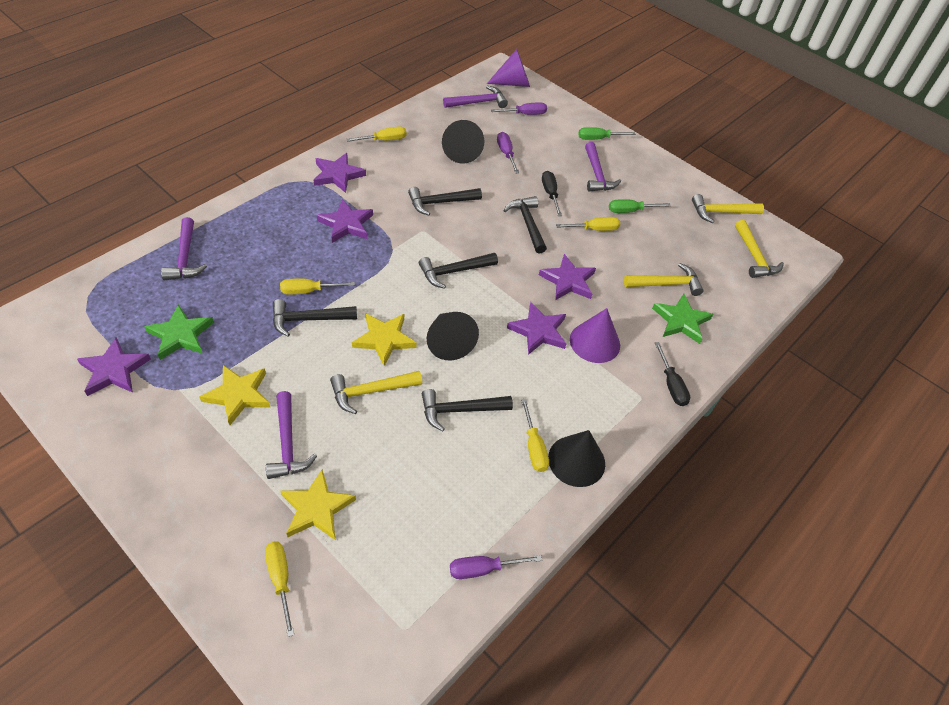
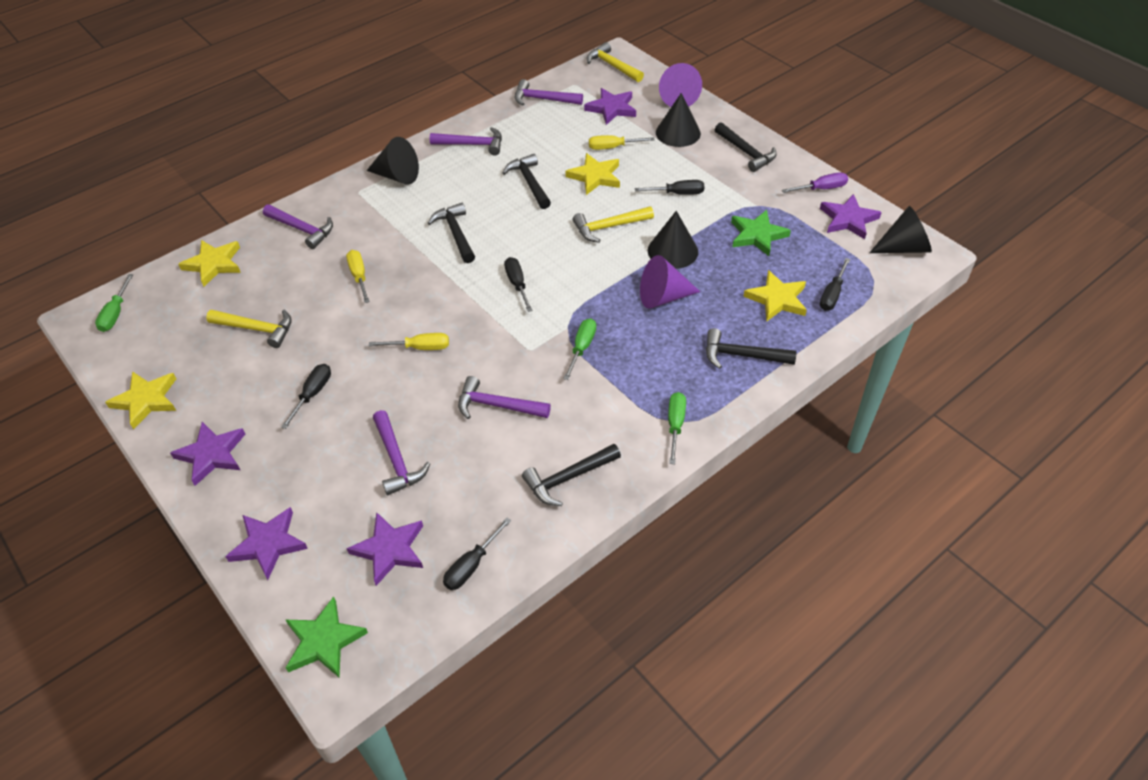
black cone: 3 -> 4
black screwdriver: 2 -> 5
green screwdriver: 2 -> 3
purple hammer: 4 -> 5
purple screwdriver: 3 -> 1
yellow hammer: 4 -> 3
yellow screwdriver: 5 -> 3
yellow star: 3 -> 4

